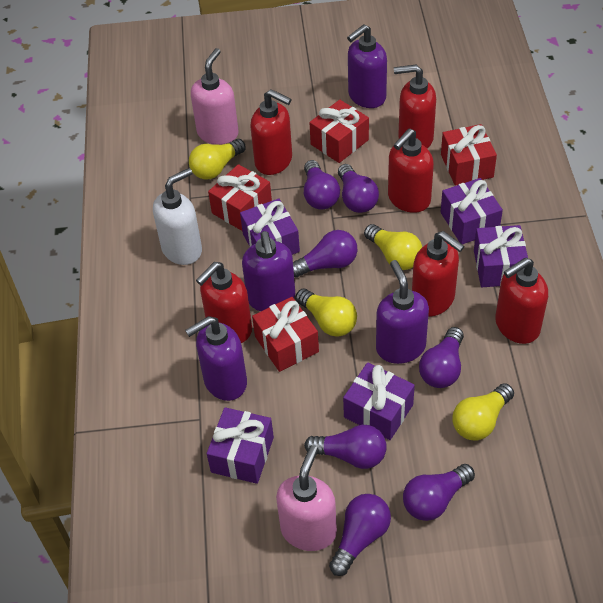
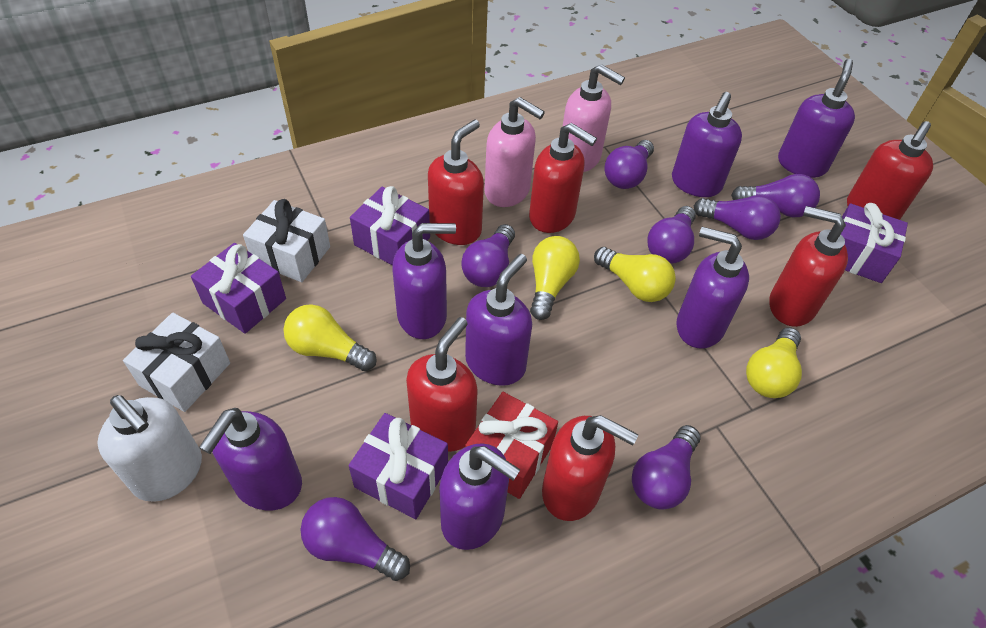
purple gift: 5 -> 4
purple soap dispenser: 4 -> 7
red gift: 4 -> 1
white gift: 0 -> 2

